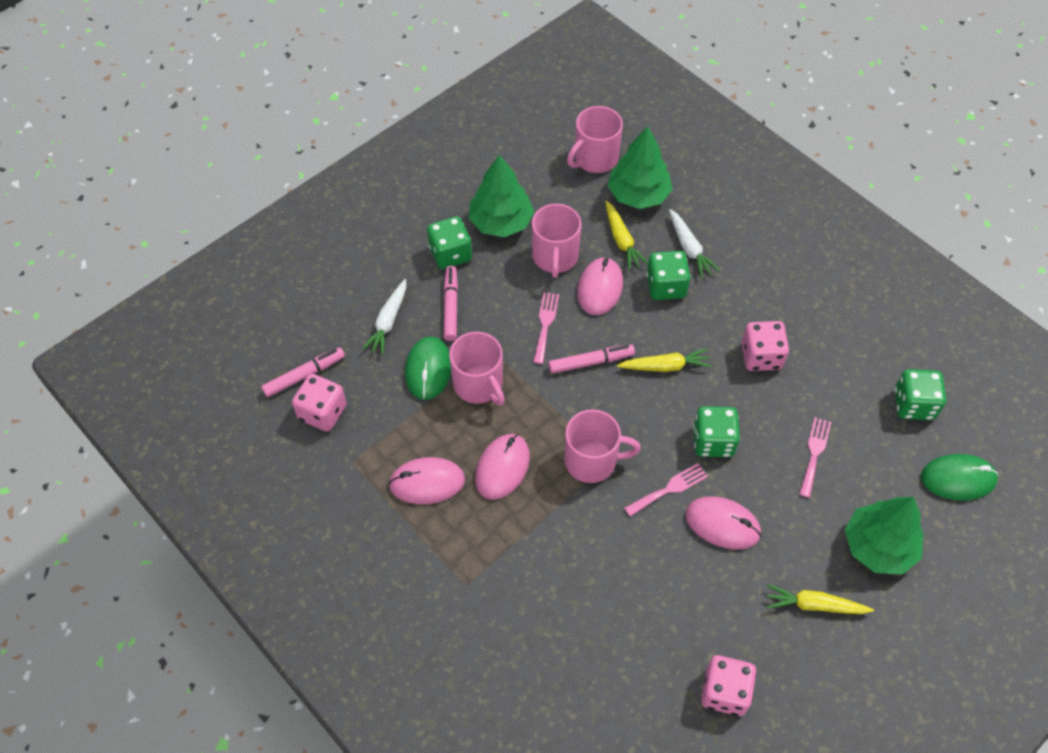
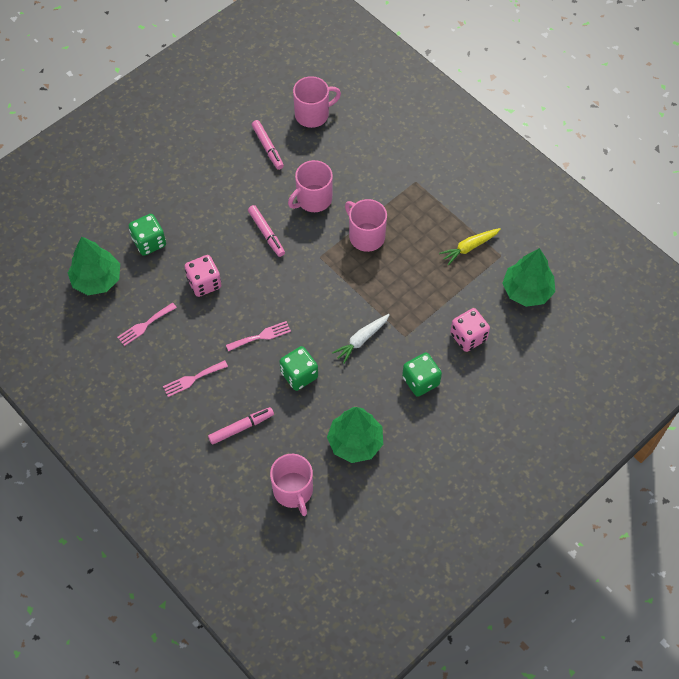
green dice: 4 -> 3
green mouse: 2 -> 0
pink dice: 3 -> 2
pink mouse: 4 -> 0
white carrot: 2 -> 1
yellow carrot: 3 -> 1

